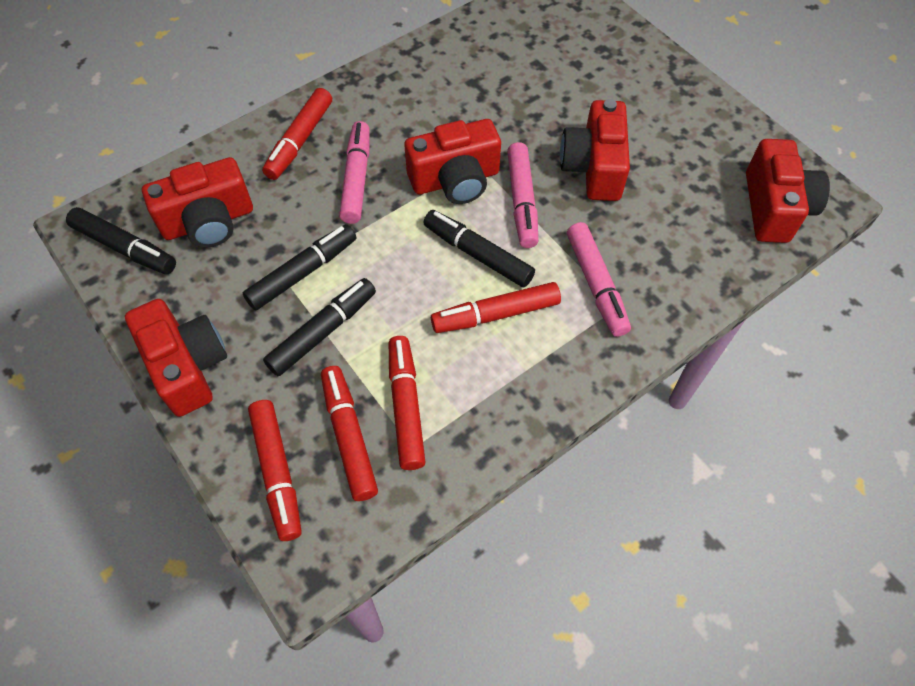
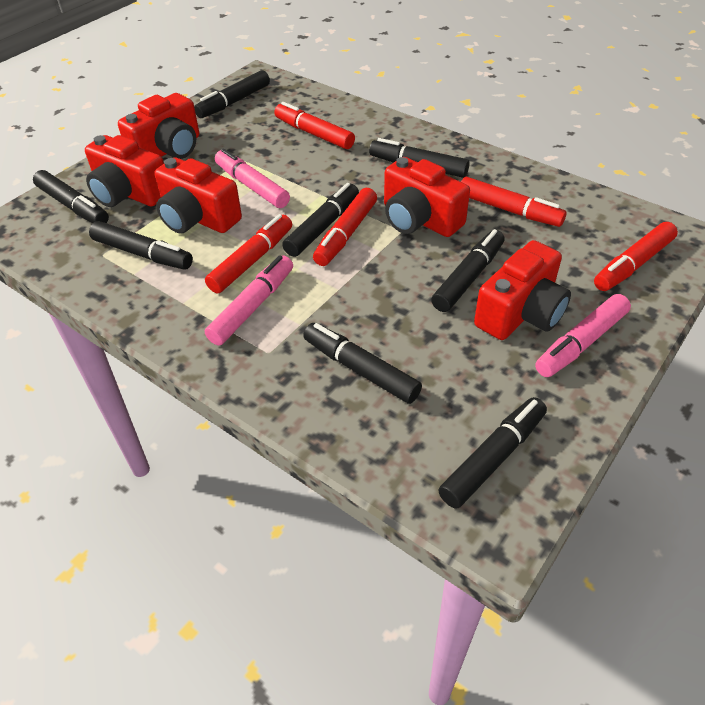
black marker: 4 -> 8

